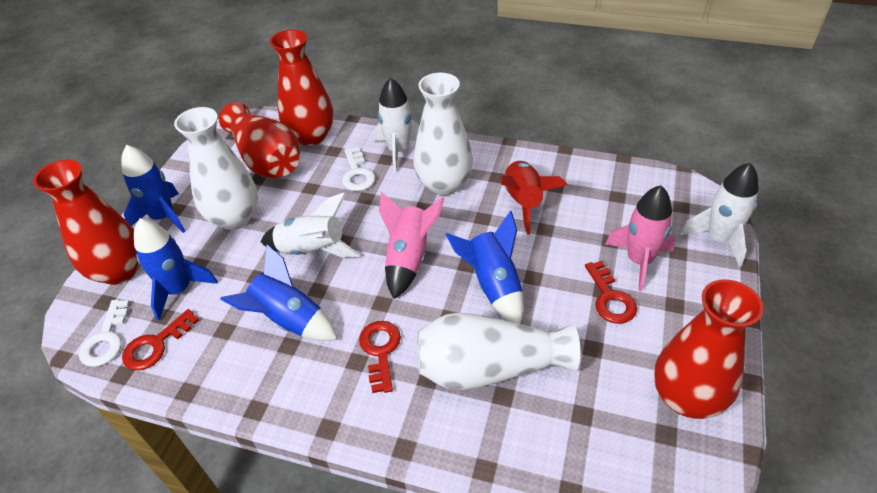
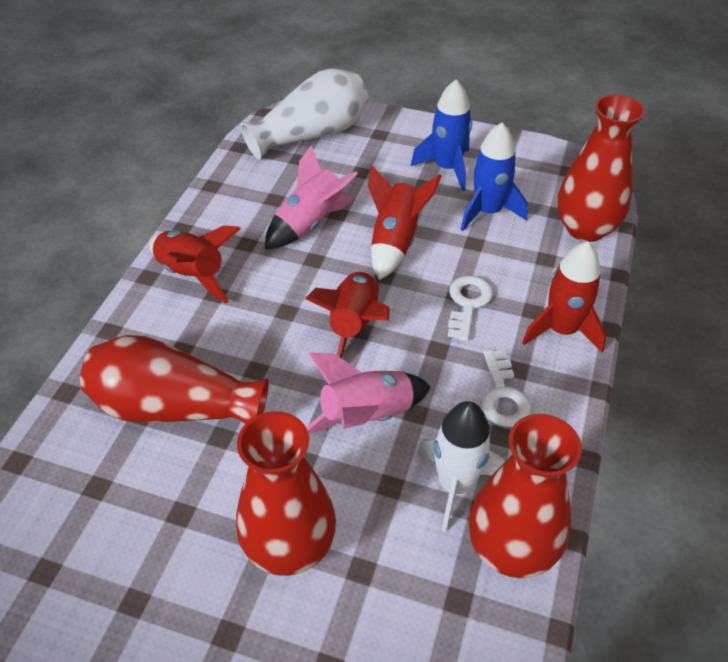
blue rocket: 4 -> 2
red key: 3 -> 0
red rocket: 1 -> 4
white rocket: 3 -> 1
white vase: 3 -> 1

